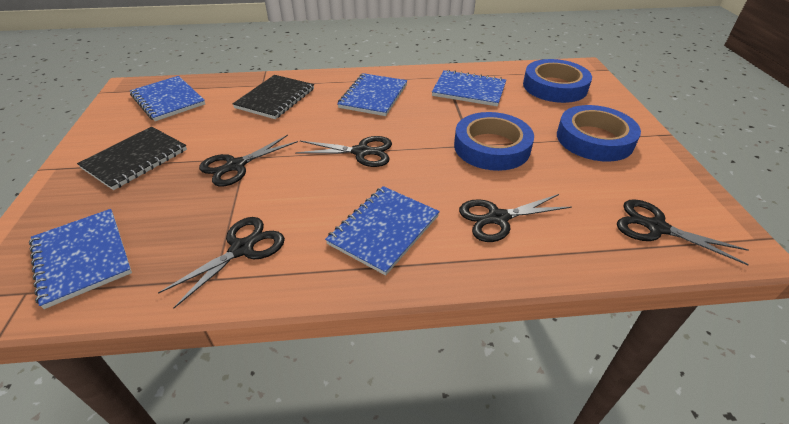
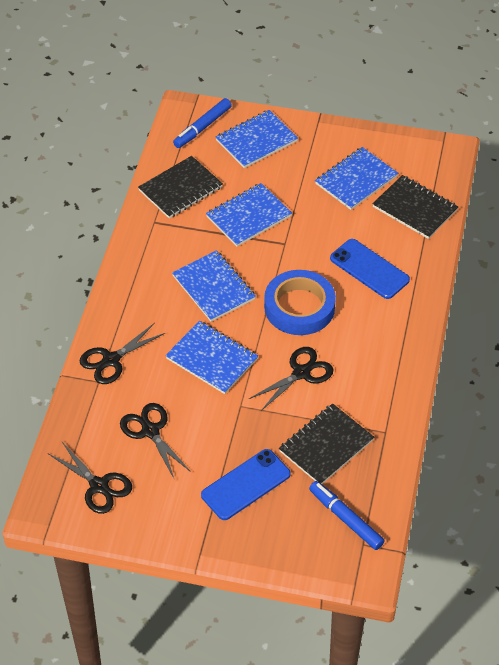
black notebook: 2 -> 3
black scissors: 5 -> 4
blue marker: 0 -> 2
blue phone: 0 -> 2
blue tape: 3 -> 1

